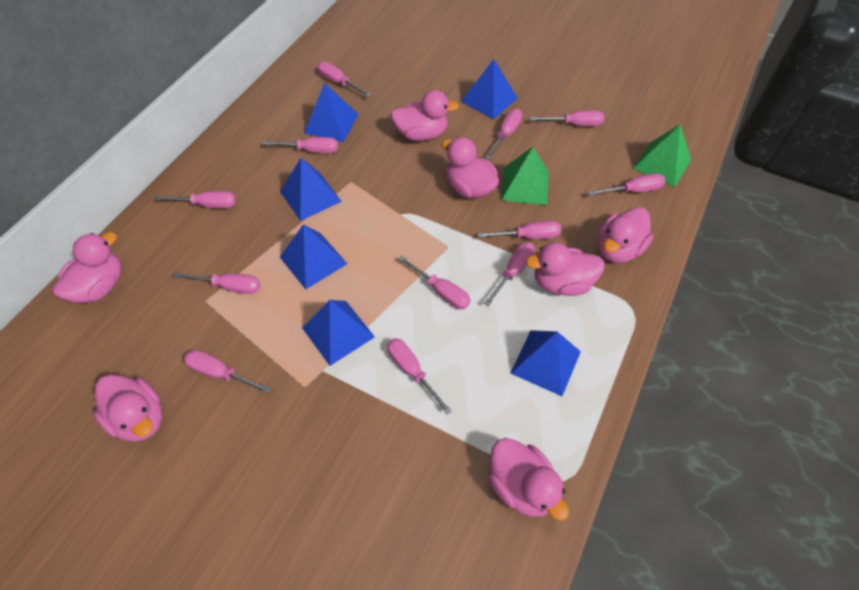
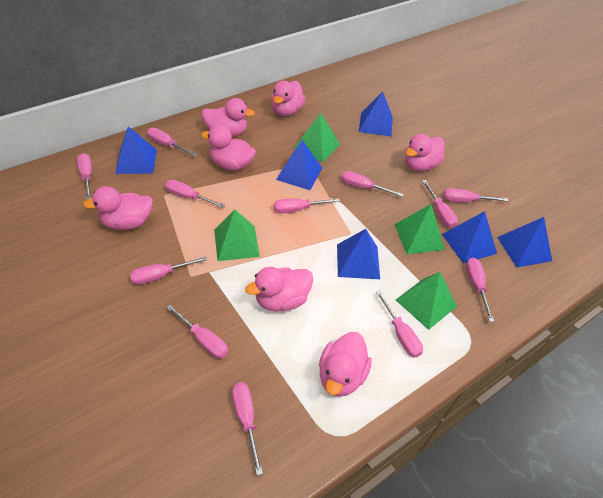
green pyramid: 2 -> 4

